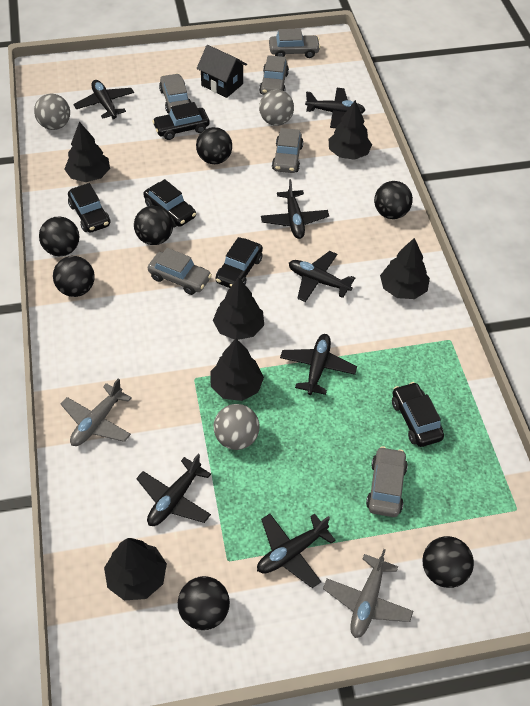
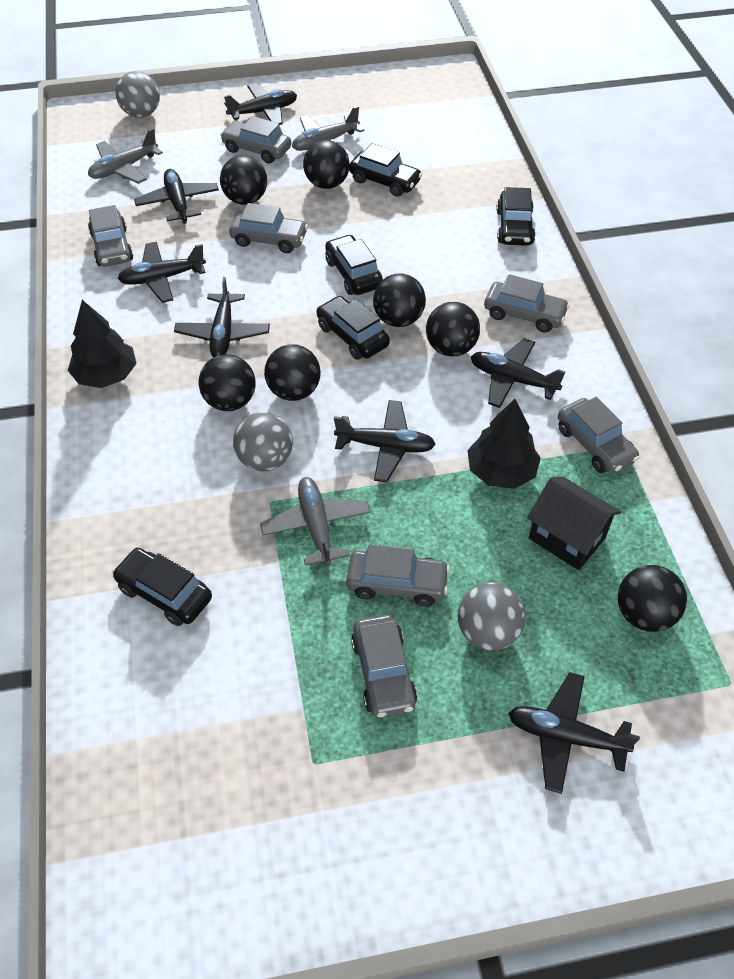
black tree: 6 -> 2
grey car: 6 -> 7
grey plane: 2 -> 3

